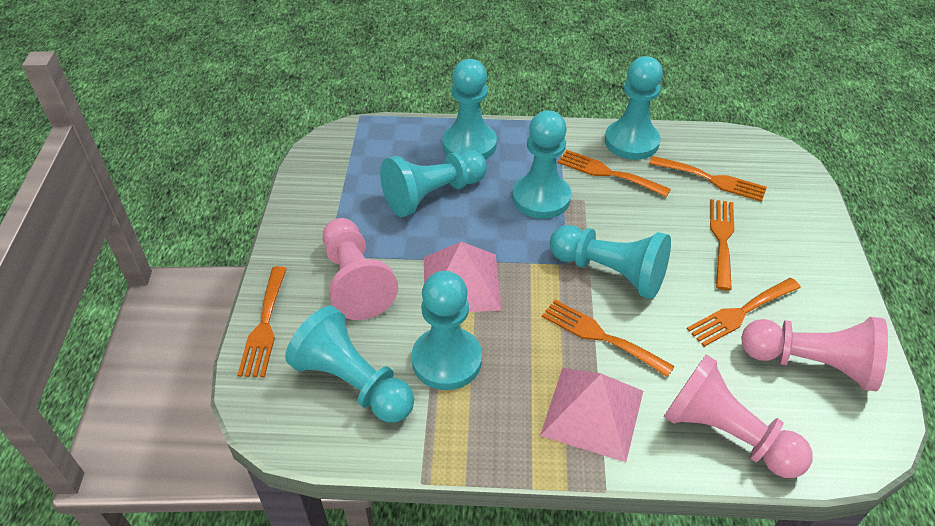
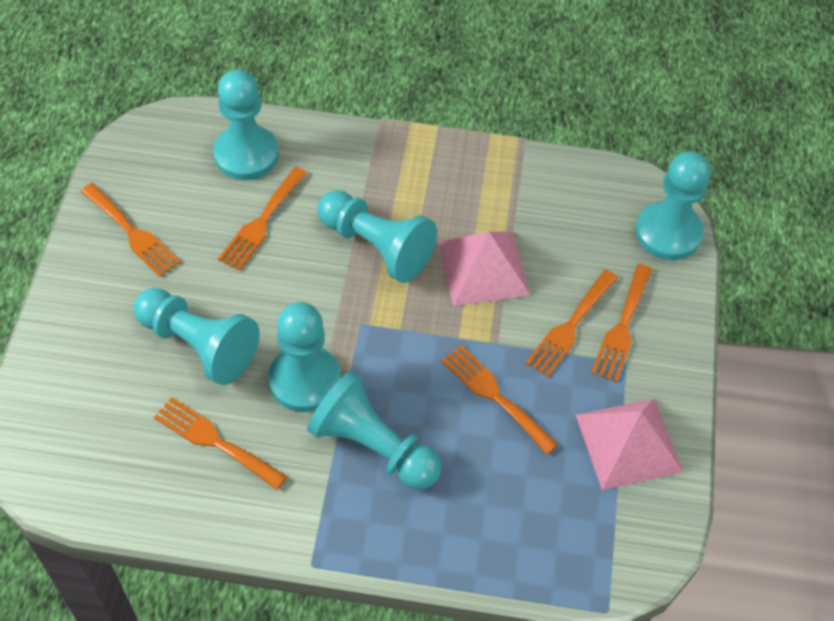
pink pawn: 3 -> 0
turquoise pawn: 7 -> 6

